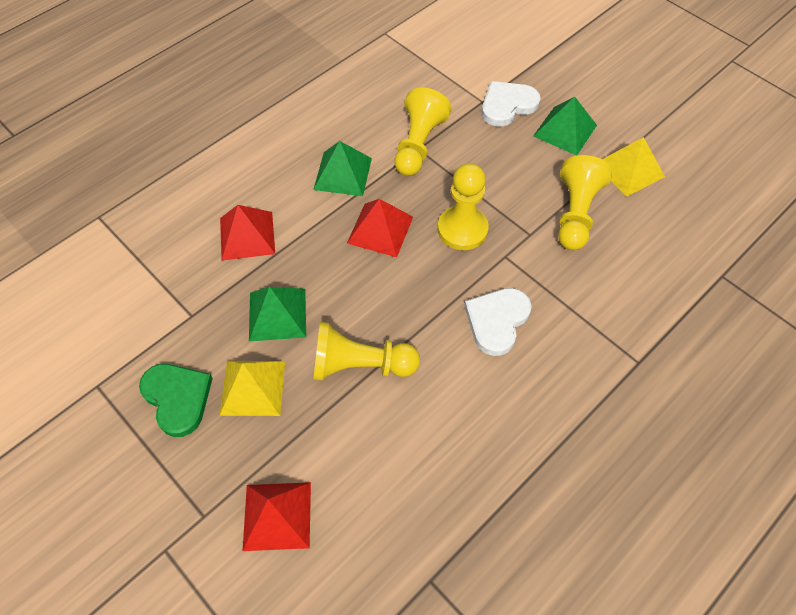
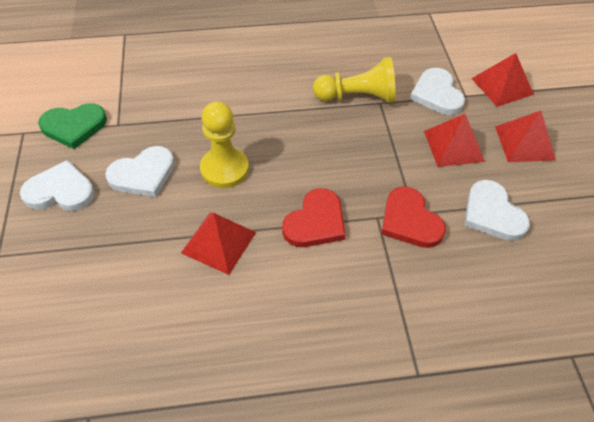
green pyramid: 3 -> 0
red heart: 0 -> 2
red pyramid: 3 -> 4
white heart: 2 -> 4
yellow pawn: 4 -> 2
yellow pyramid: 2 -> 0

